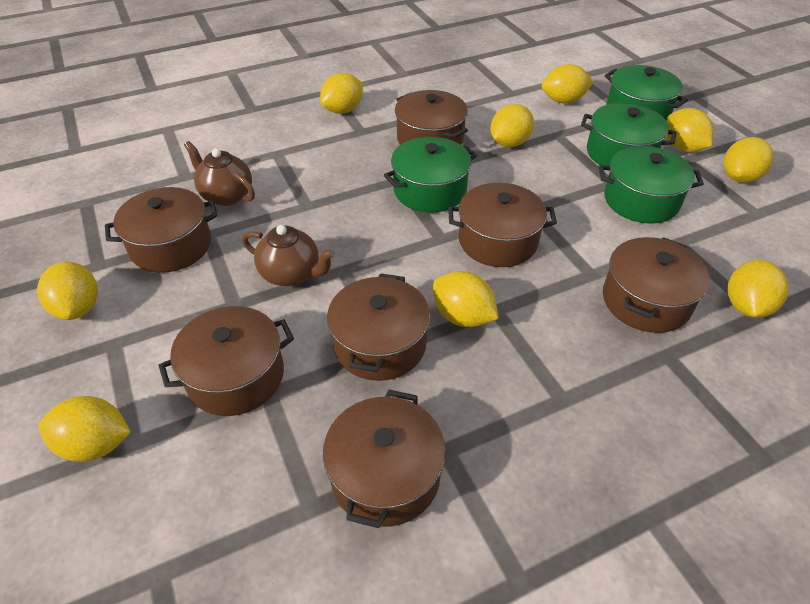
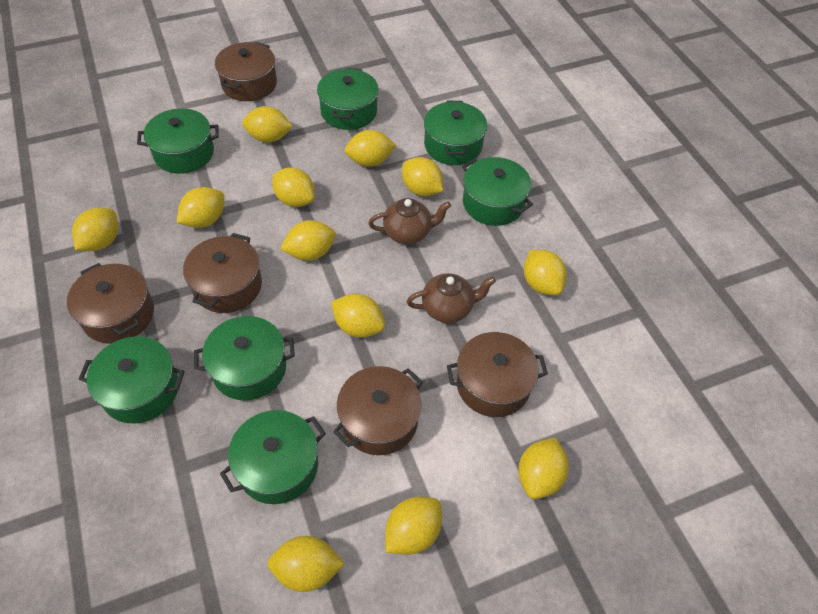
brown pot: 7 -> 5
green pot: 4 -> 7
yellow lemon: 9 -> 12

